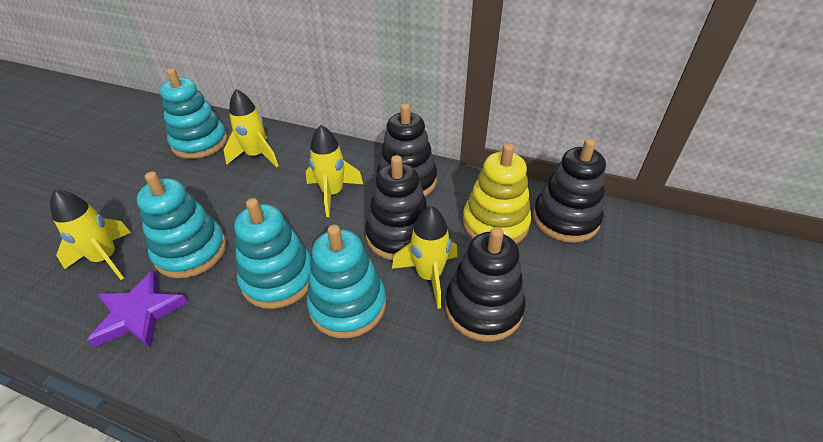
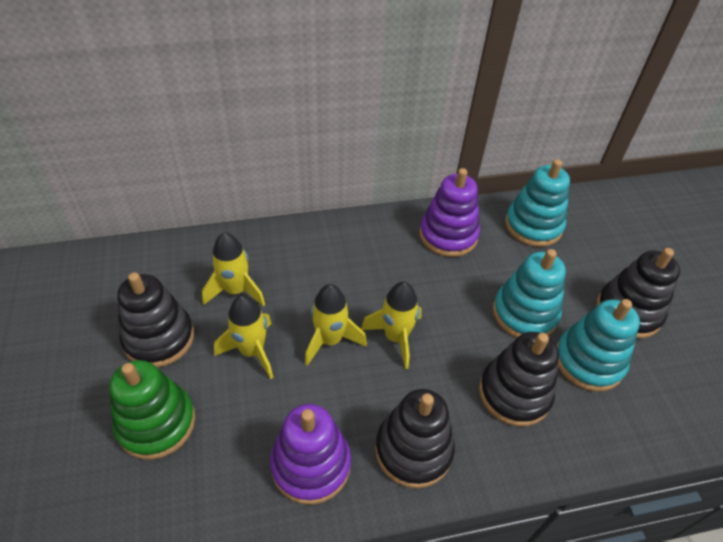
green stacking toy: 0 -> 1
purple stacking toy: 0 -> 2
purple star: 1 -> 0
turquoise stacking toy: 4 -> 3
yellow stacking toy: 1 -> 0

